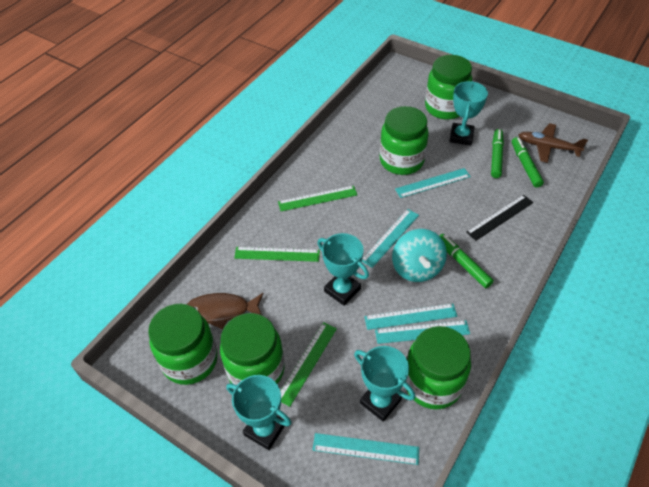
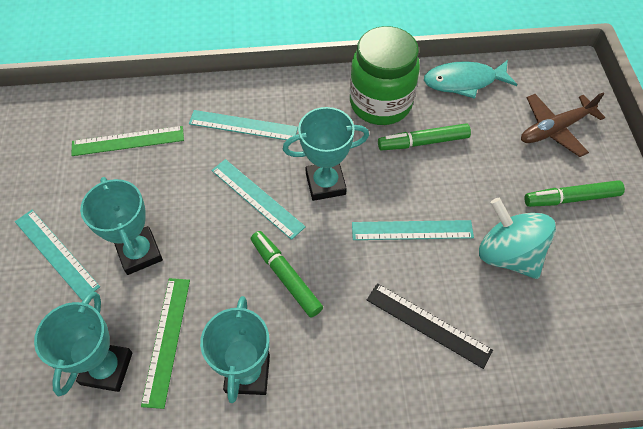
brown fish: 1 -> 0
green jar: 5 -> 1
green ruler: 3 -> 2
turquoise fish: 0 -> 1
turquoise ruler: 5 -> 4

